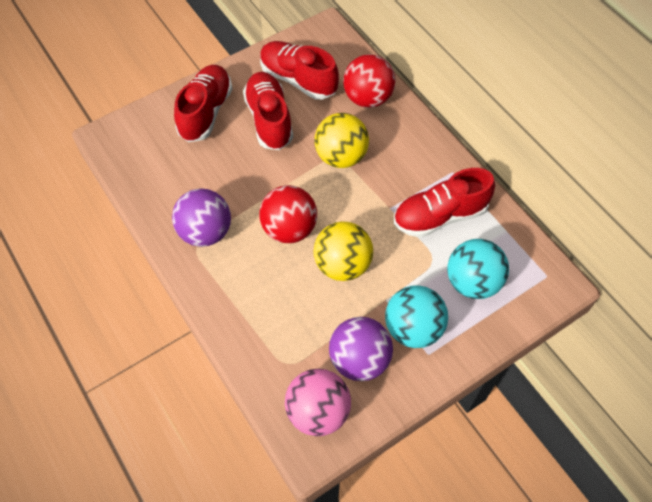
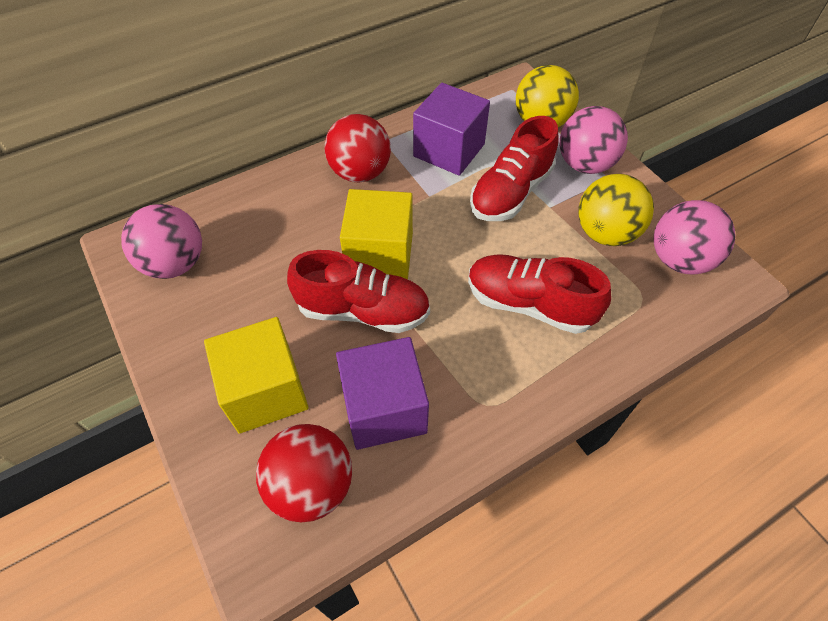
pink ball: 1 -> 3
purple ball: 2 -> 0
purple cube: 0 -> 2
red shoe: 4 -> 3
turquoise ball: 2 -> 0
yellow cube: 0 -> 2

